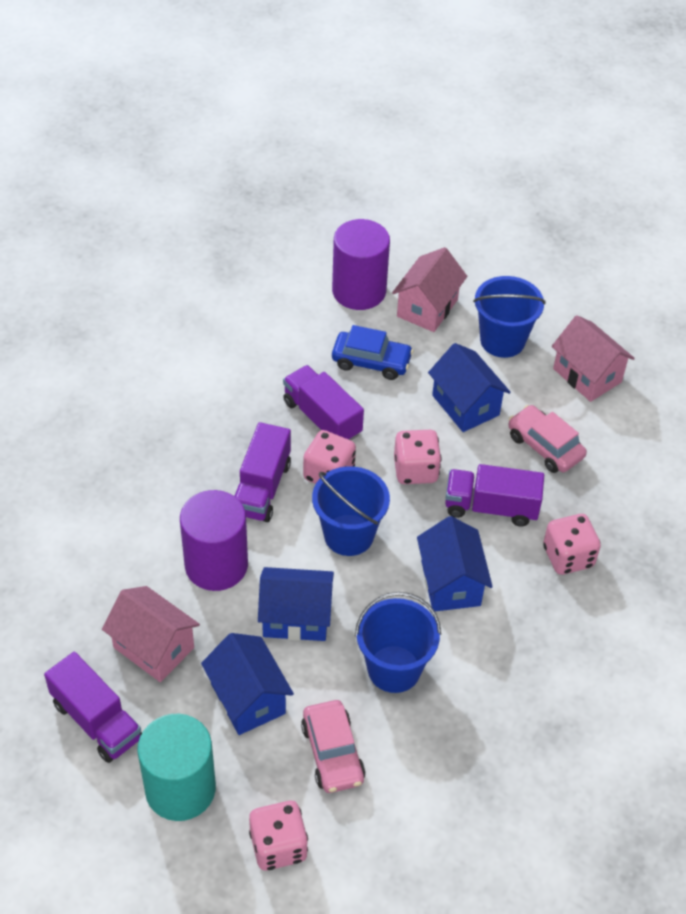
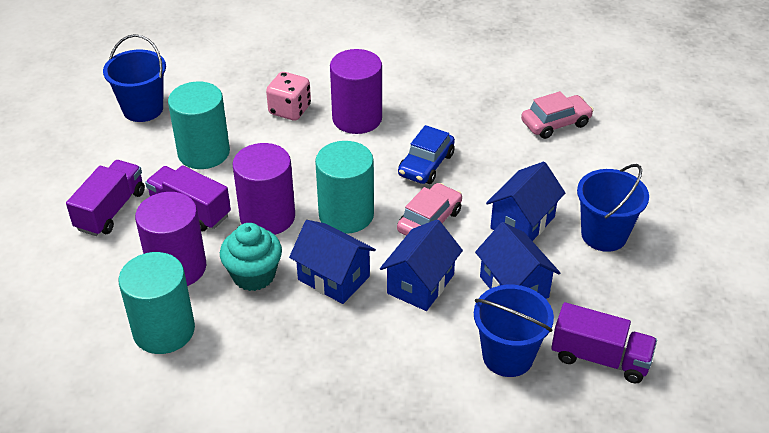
pink dice: 4 -> 1
pink house: 3 -> 0
purple cylinder: 2 -> 3
purple truck: 4 -> 3
turquoise cupcake: 0 -> 1
turquoise cylinder: 1 -> 3

